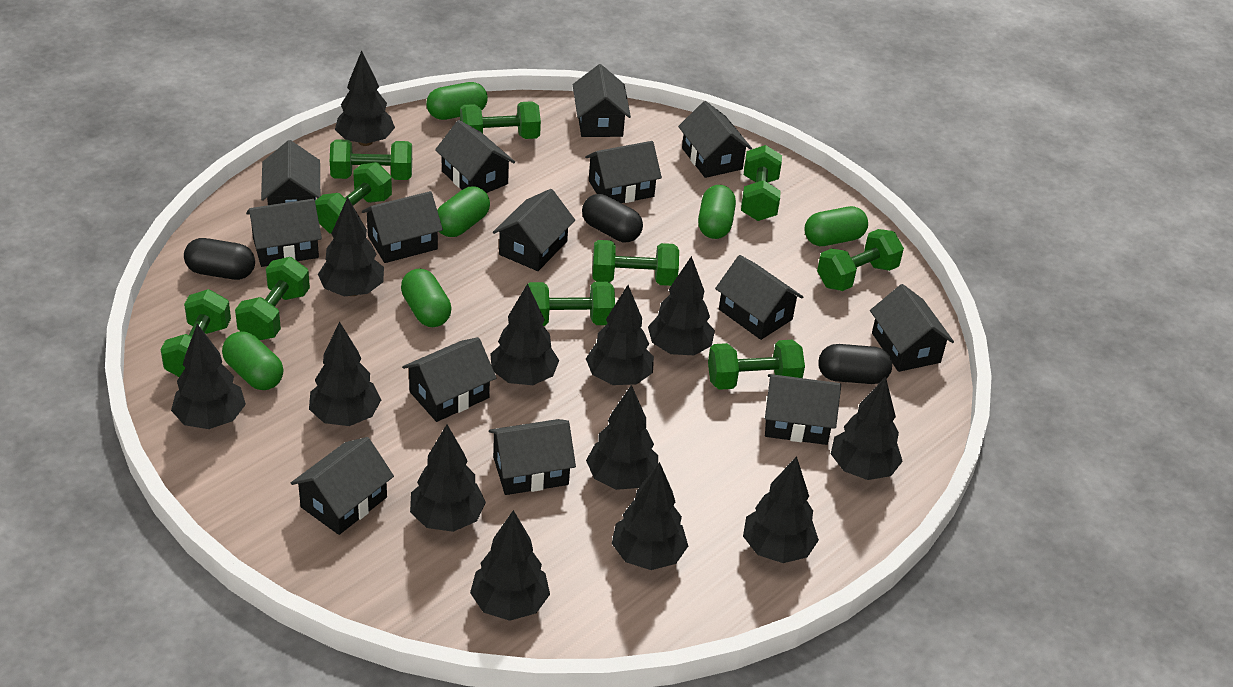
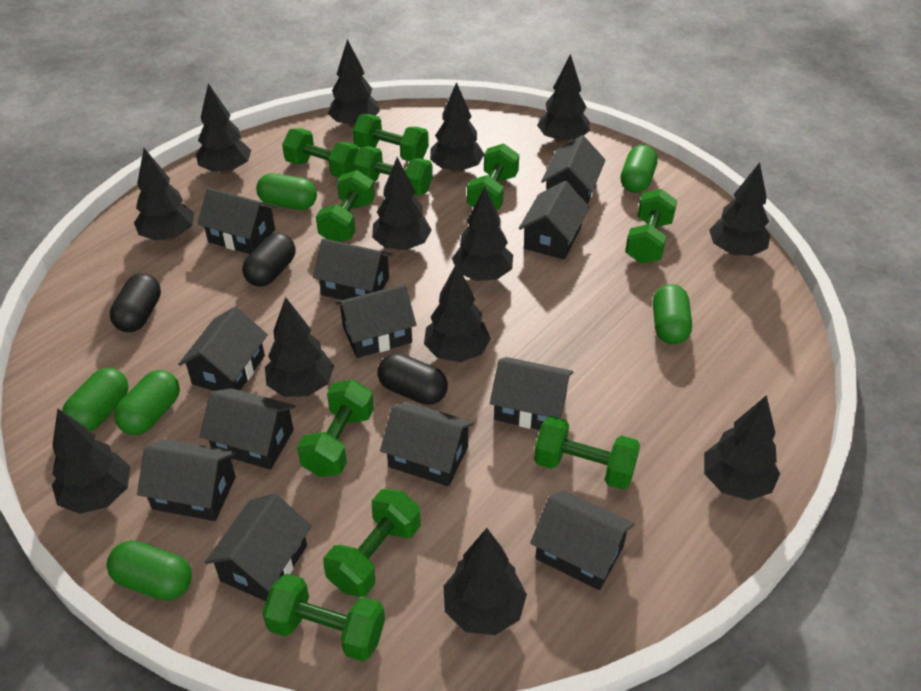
black house: 14 -> 12

